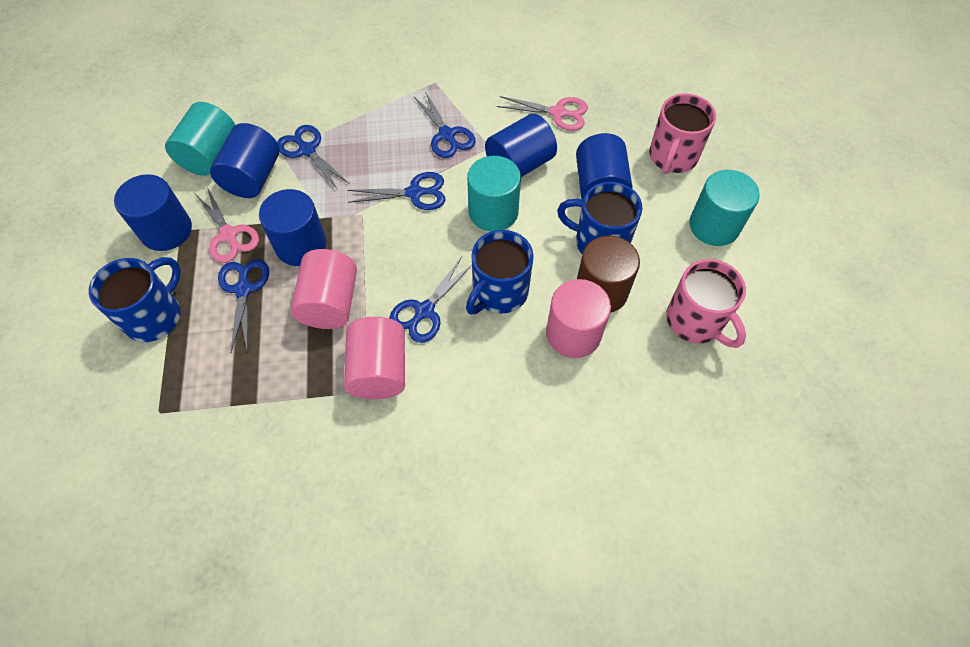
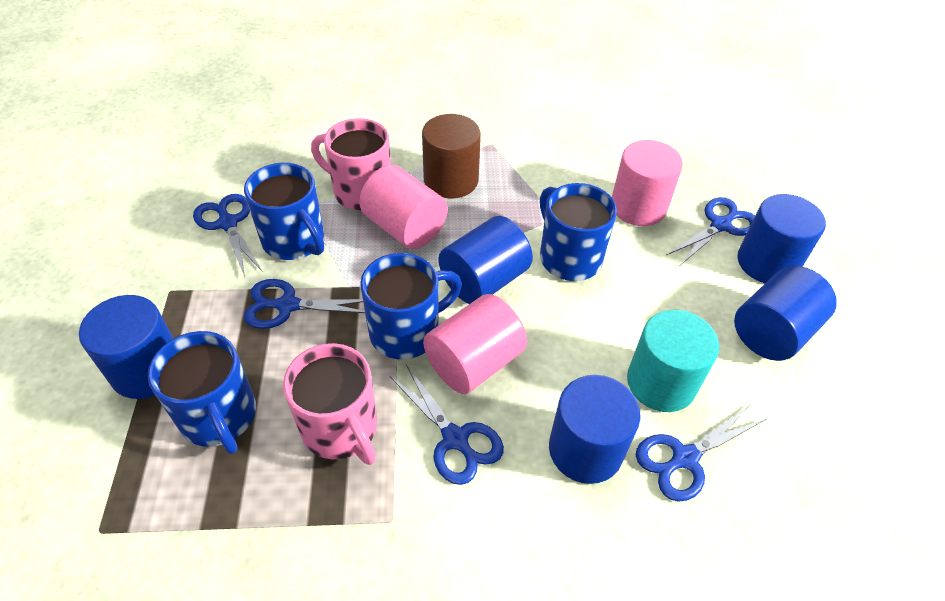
blue mug: 3 -> 4
pink scissors: 2 -> 0
turquoise cylinder: 3 -> 1

